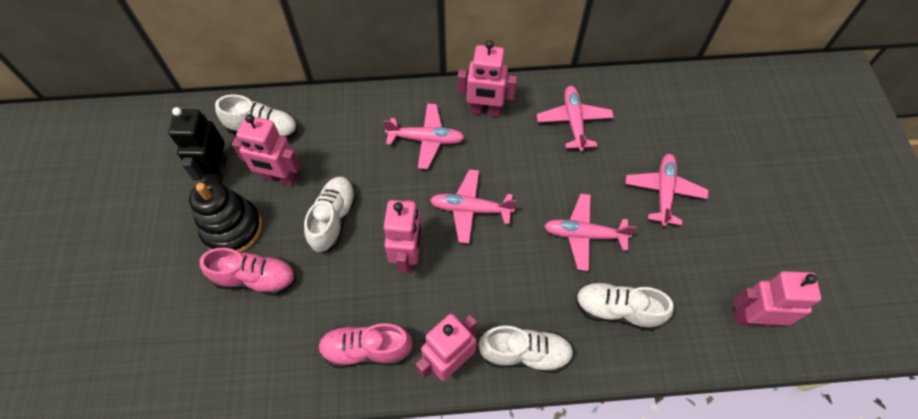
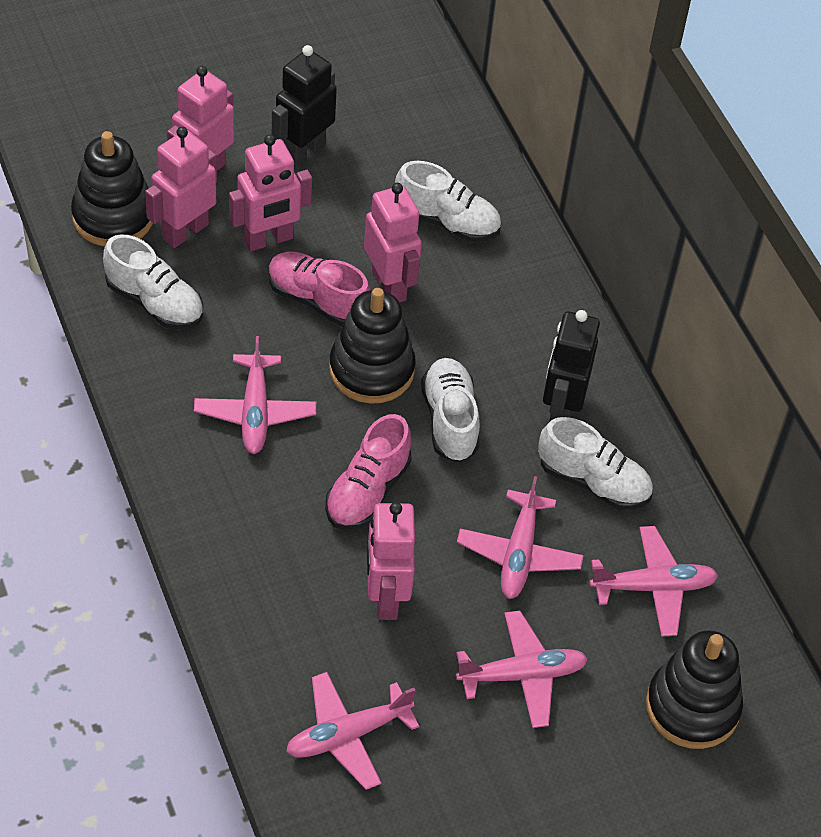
black robot: 1 -> 2
black stacking toy: 1 -> 3

